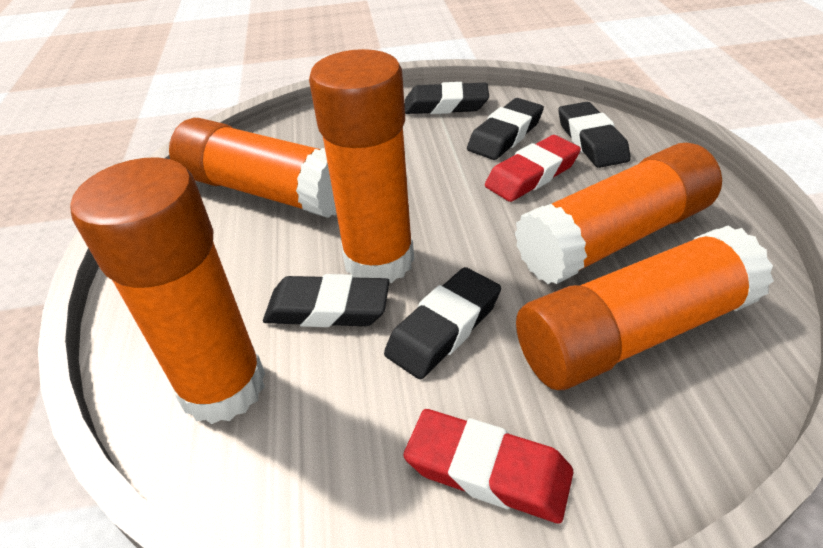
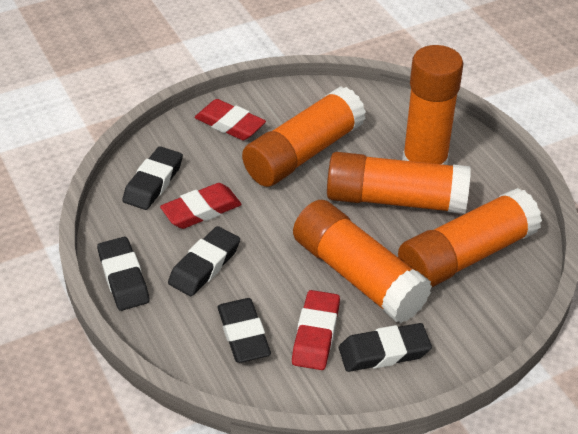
red eraser: 2 -> 3

